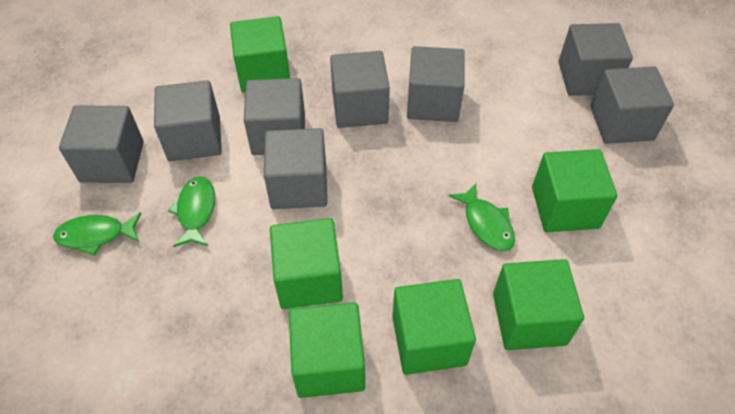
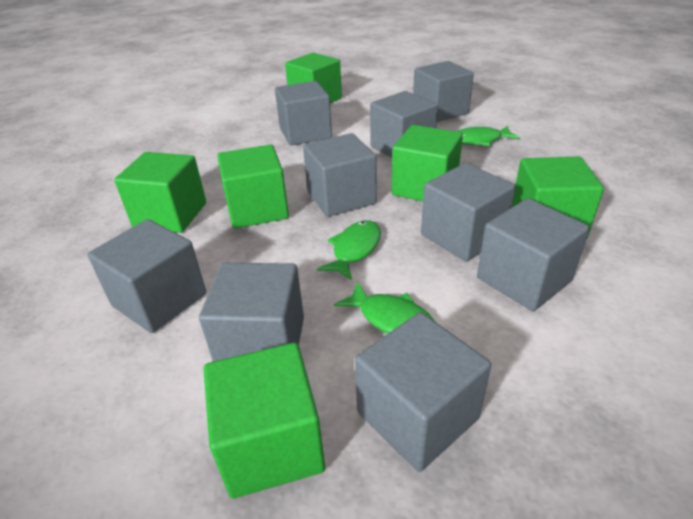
grey cube: 8 -> 9

